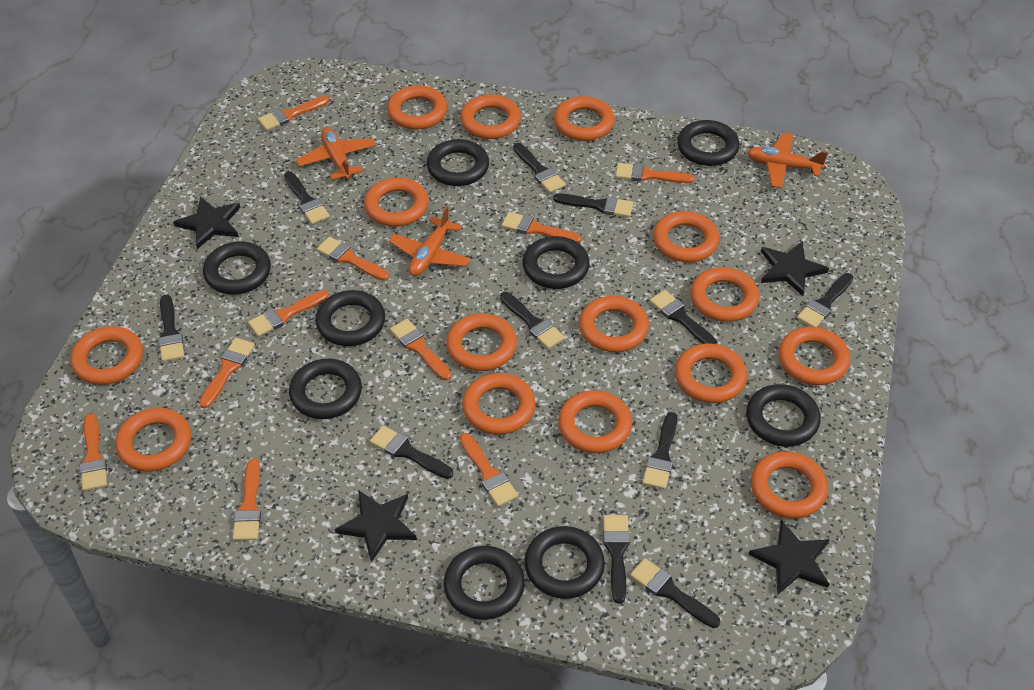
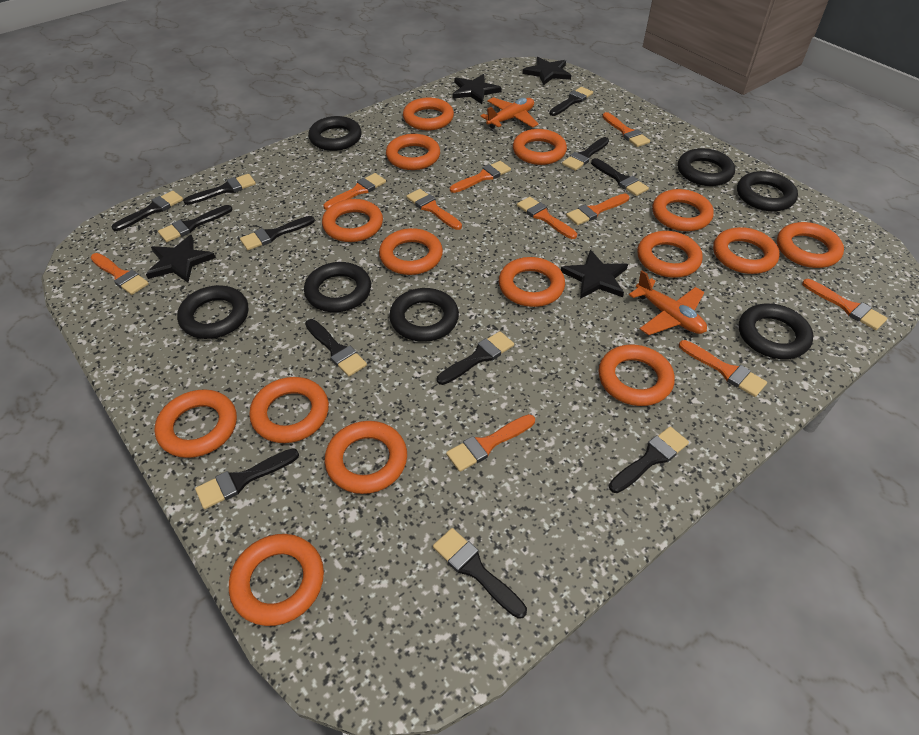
black brush: 11 -> 12
black ring: 9 -> 7
orange plane: 3 -> 2

